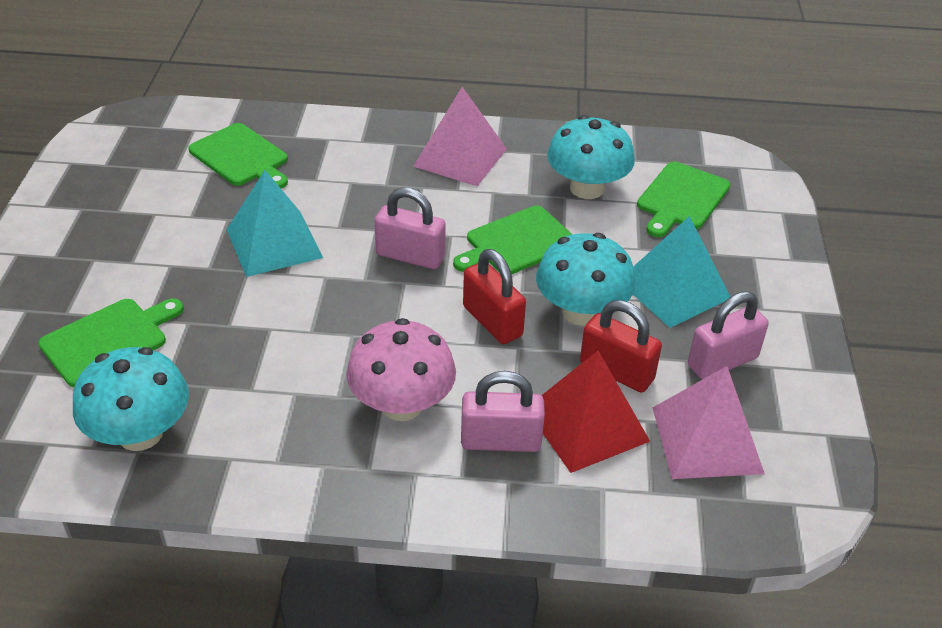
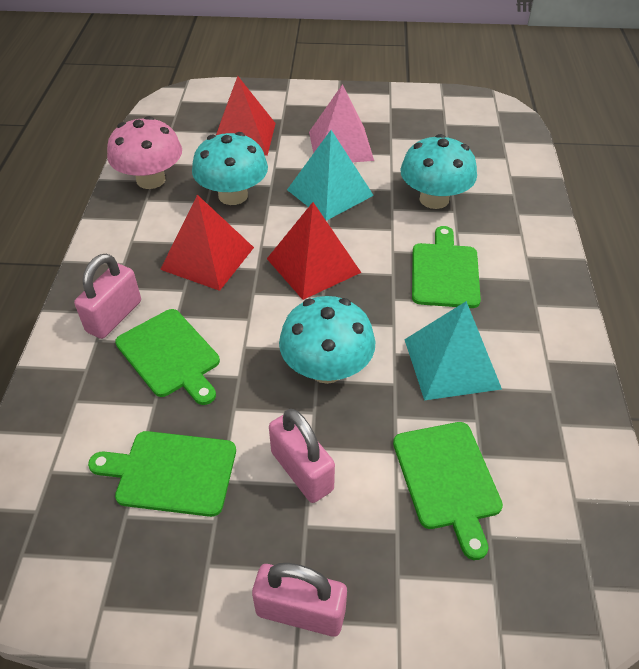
pink pyramid: 2 -> 1
red padlock: 2 -> 0
red pyramid: 1 -> 3

